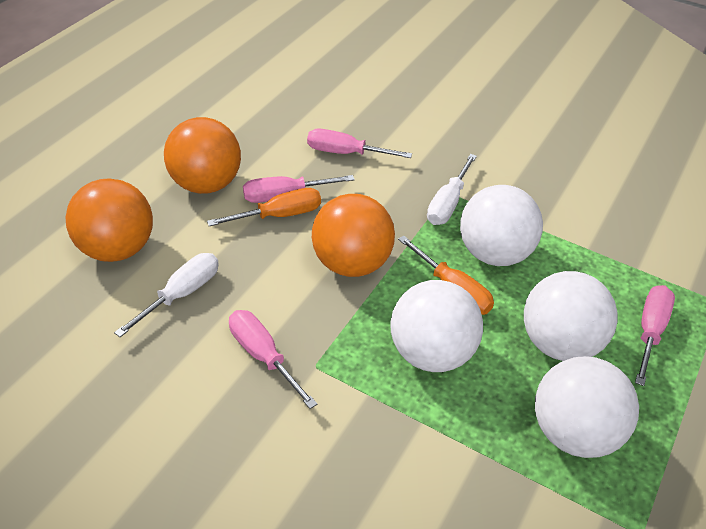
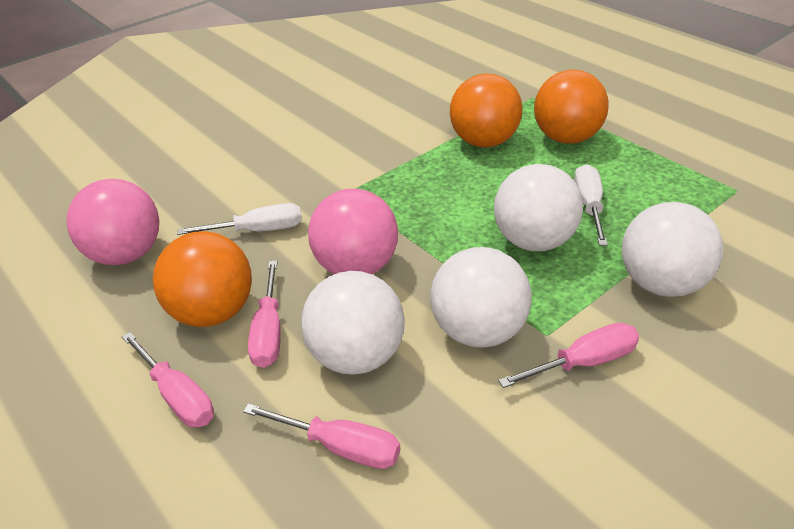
orange screwdriver: 2 -> 0
pink ball: 0 -> 2

